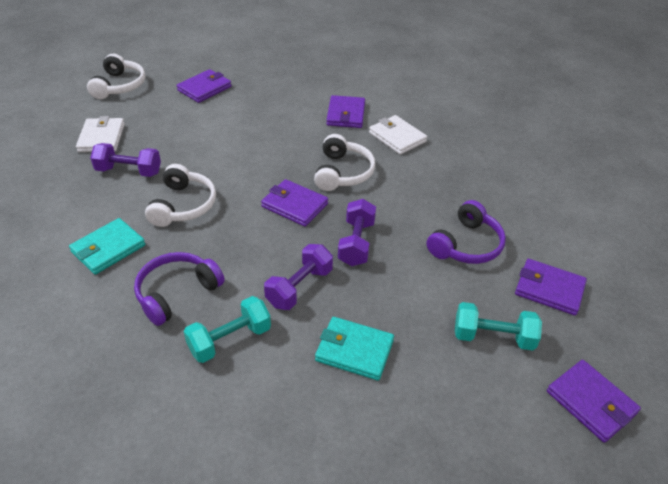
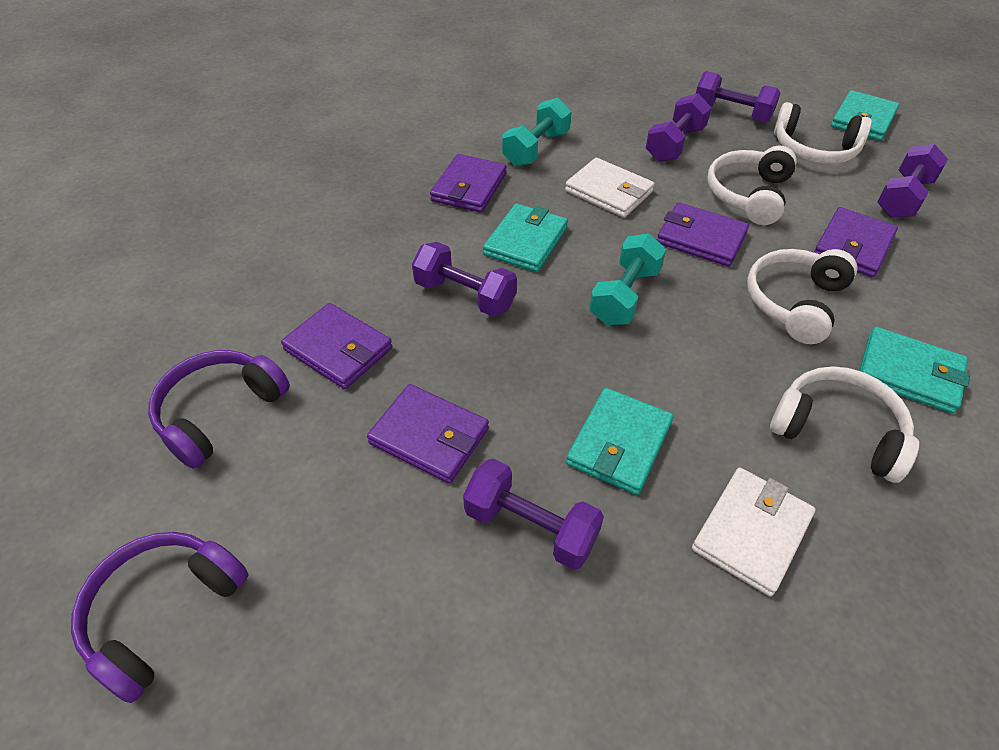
purple dumbbell: 3 -> 5
turquoise wallet: 2 -> 4
white headphones: 3 -> 4

